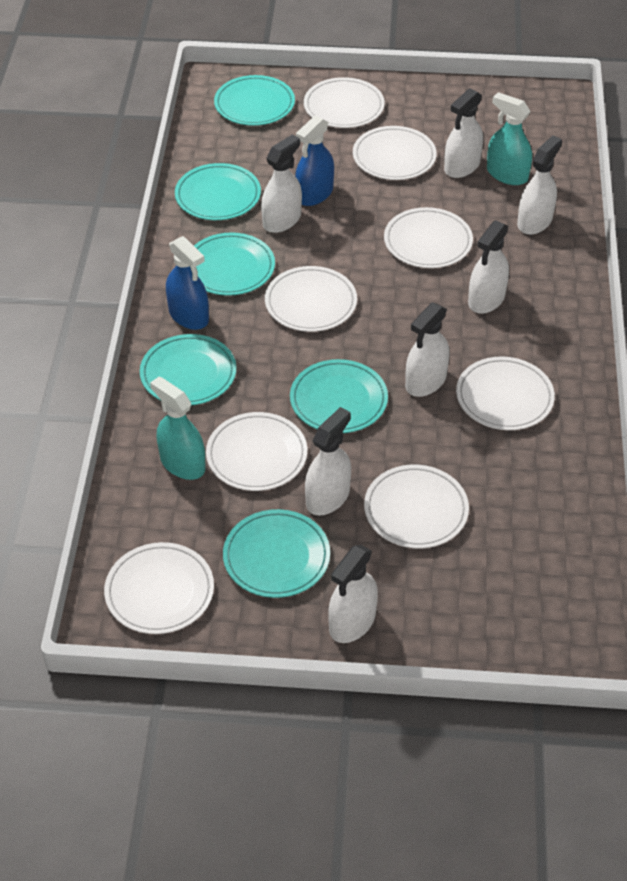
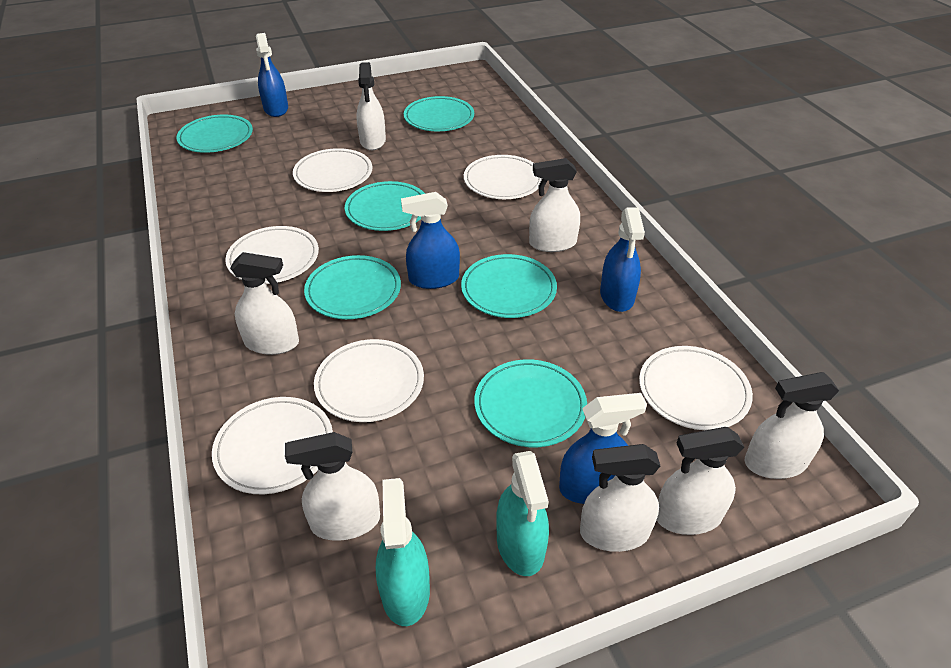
blue spray bottle: 2 -> 4
white plate: 8 -> 6

